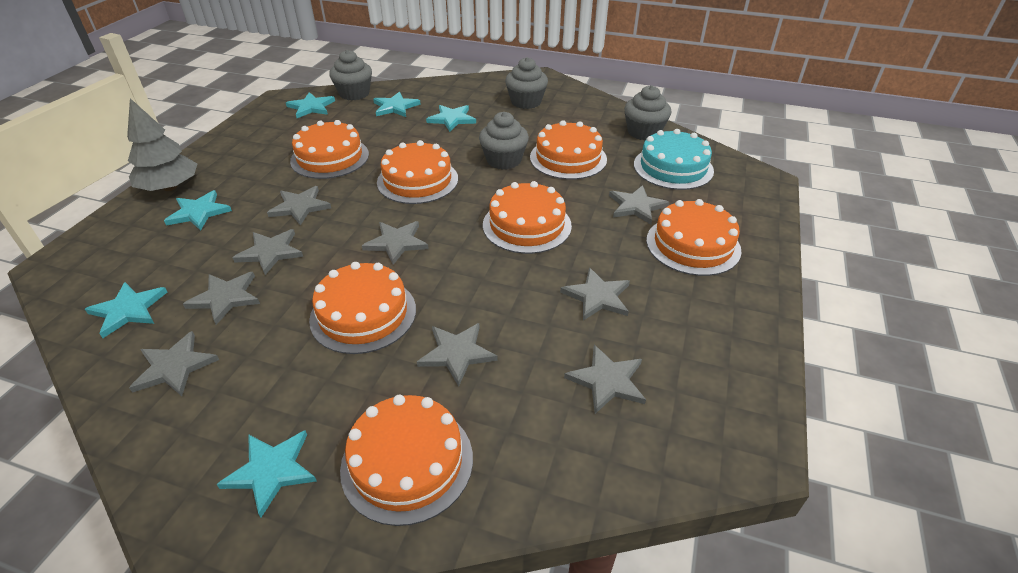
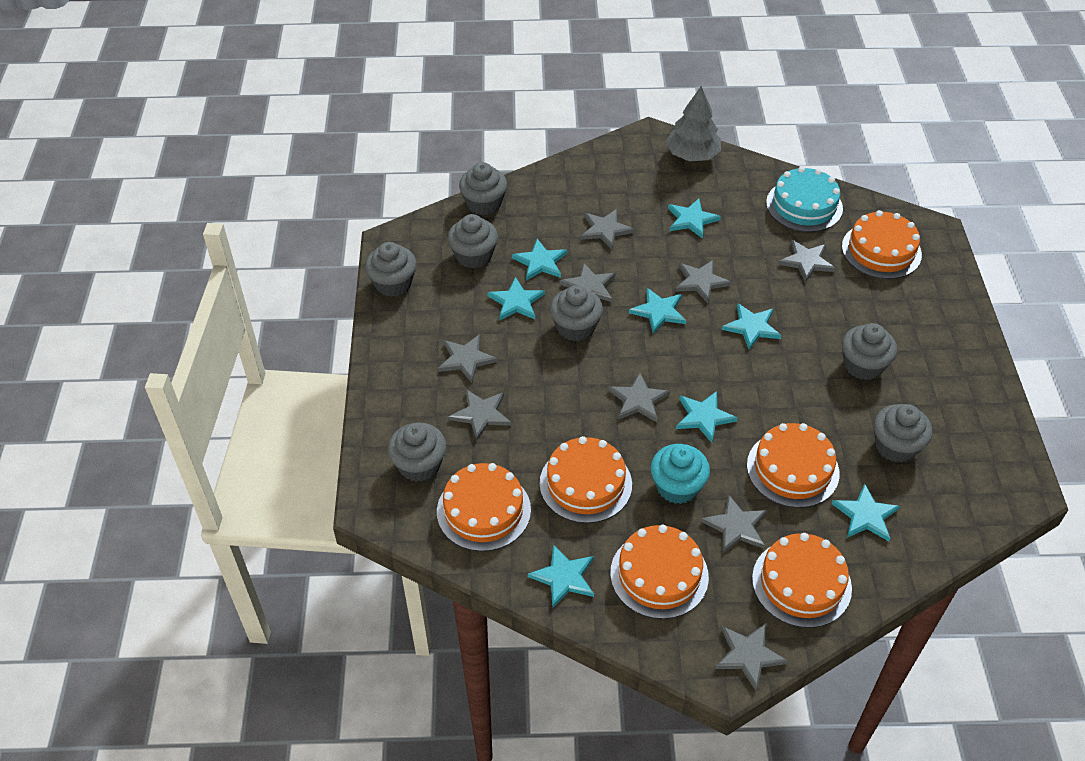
grey cupcake: 4 -> 7
orange cake: 7 -> 6
turquoise cupcake: 0 -> 1
turquoise star: 6 -> 8

